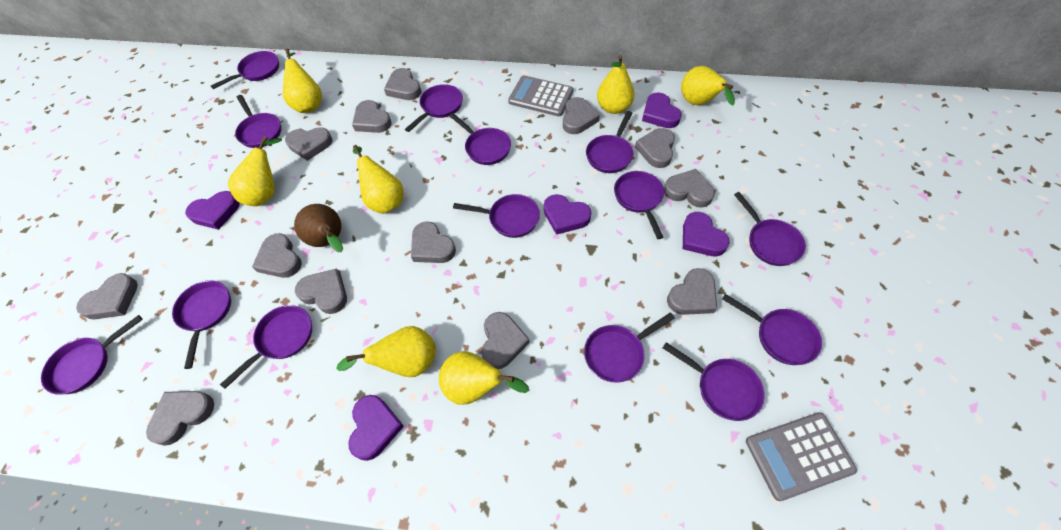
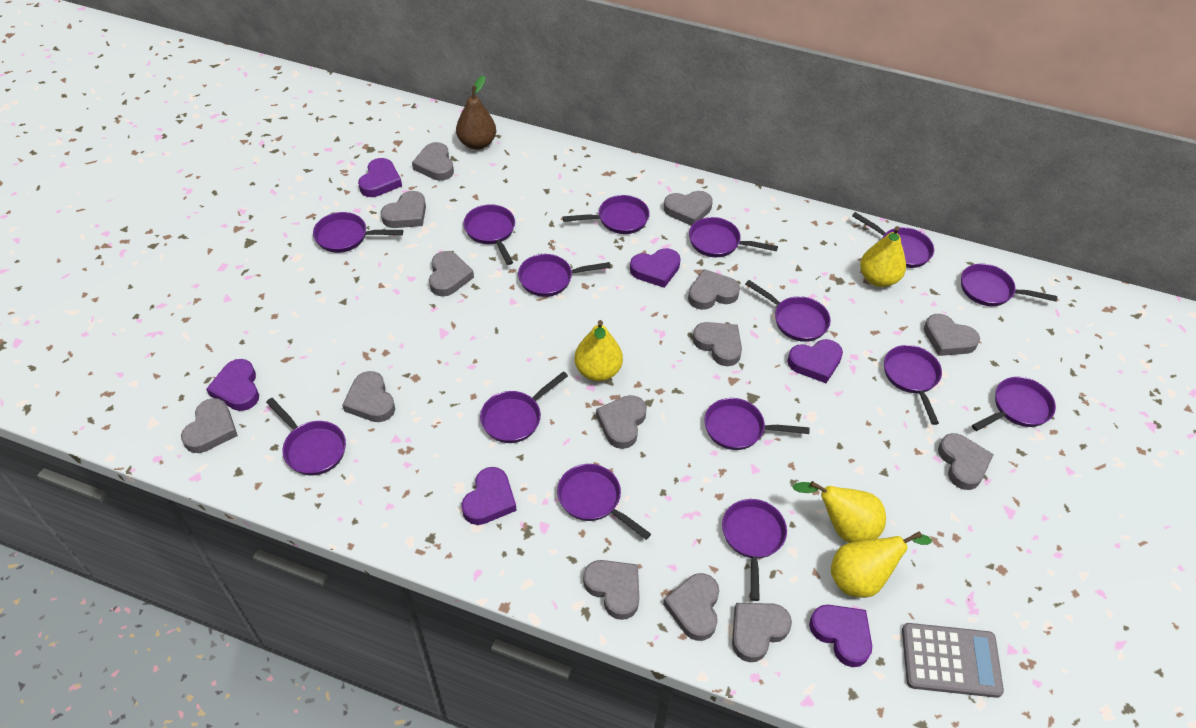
grey calculator: 2 -> 1
grey heart: 13 -> 14
purple heart: 5 -> 6
purple pan: 14 -> 15
yellow pear: 7 -> 4

